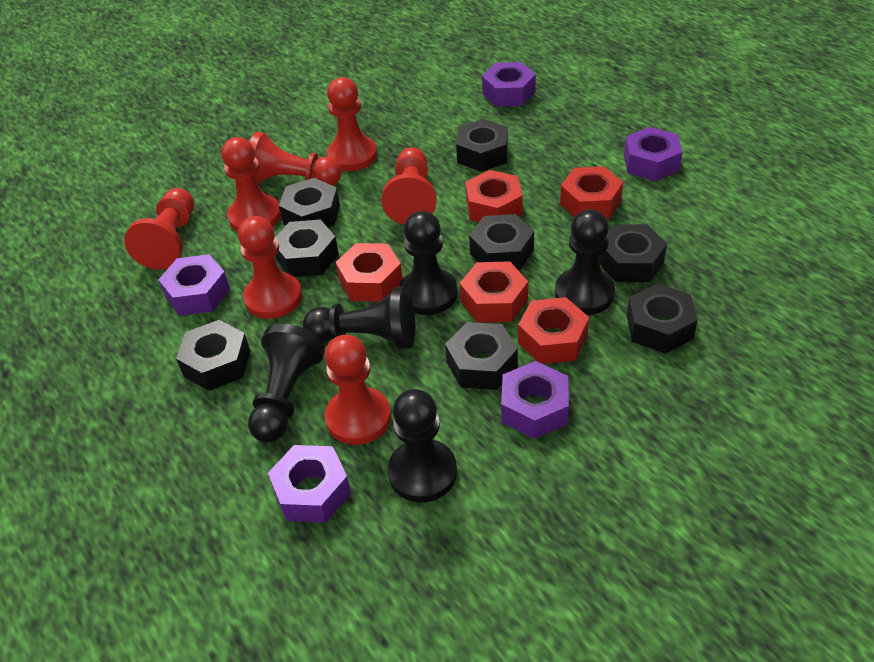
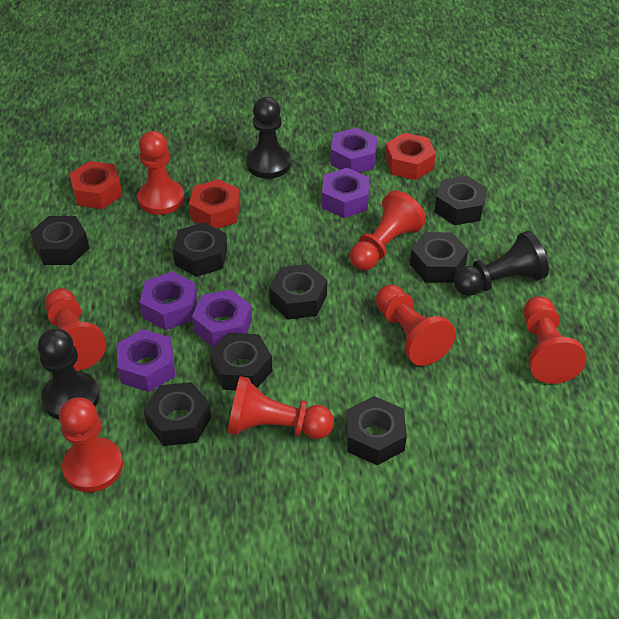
black pawn: 5 -> 3
red nut: 5 -> 3

